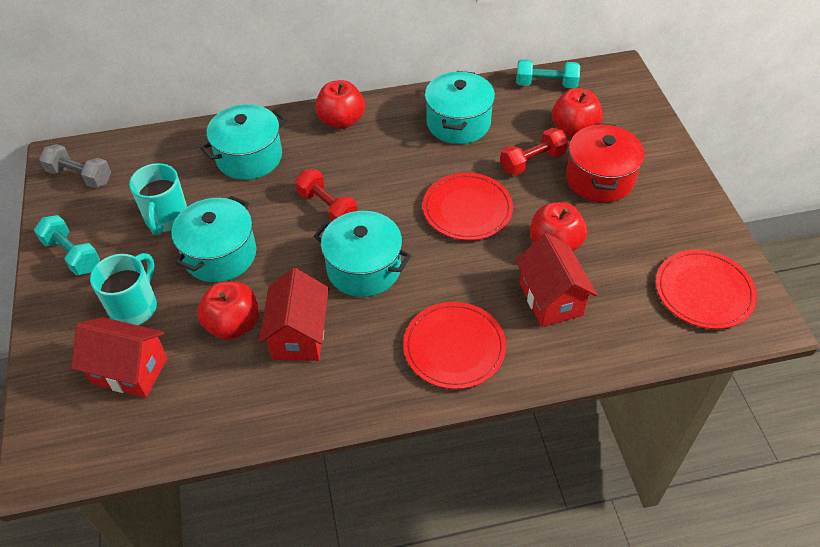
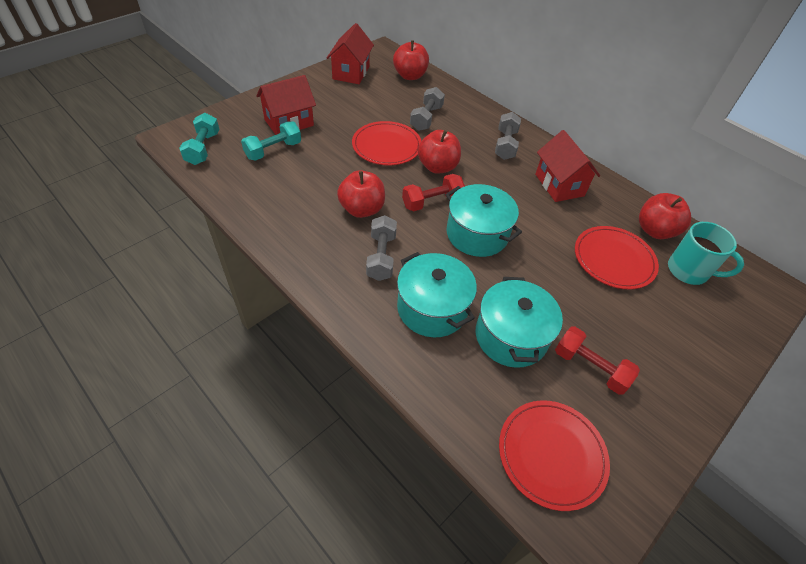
grey dumbbell: 1 -> 3
red pot: 1 -> 0
turquoise mug: 2 -> 1
turquoise pot: 4 -> 3

